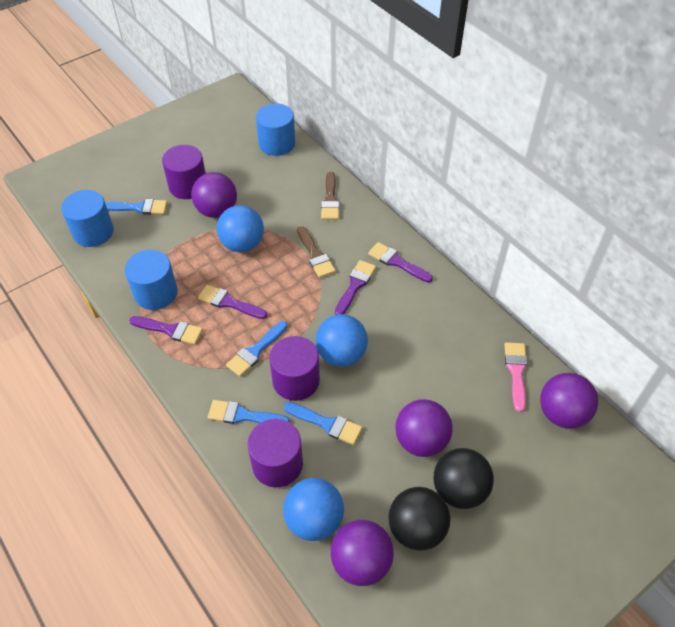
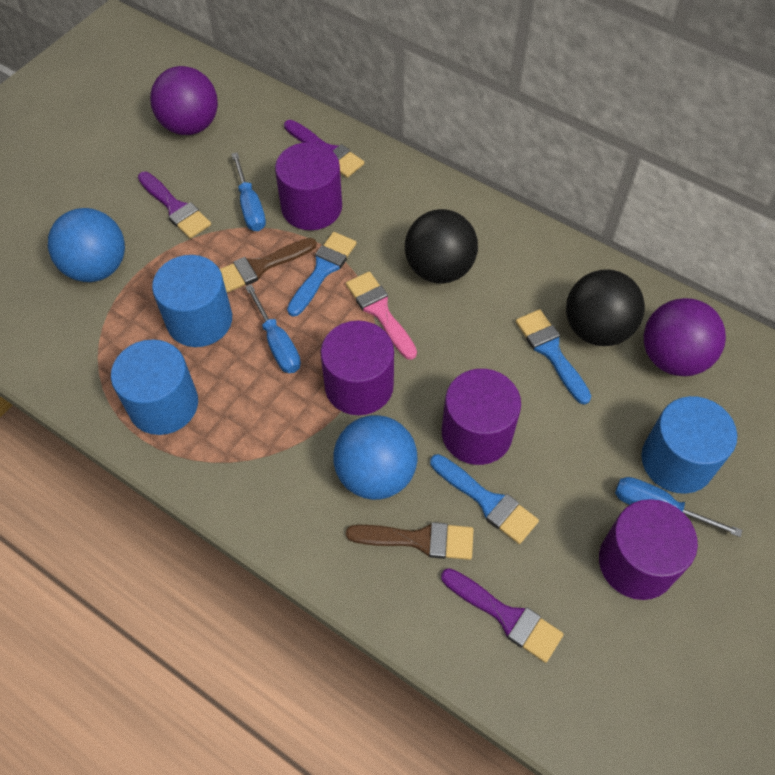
blue ball: 3 -> 2
blue brush: 4 -> 3
blue screwdriver: 0 -> 3
purple ball: 4 -> 2
purple brush: 4 -> 3
purple cylinder: 3 -> 4

